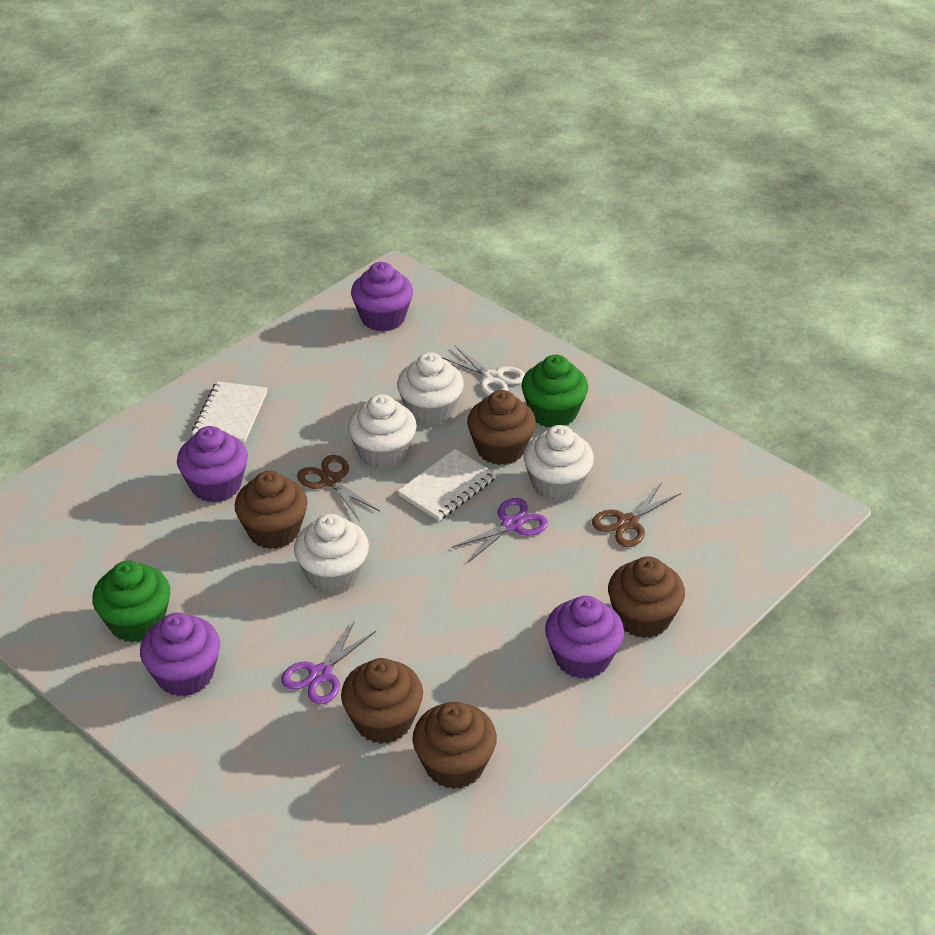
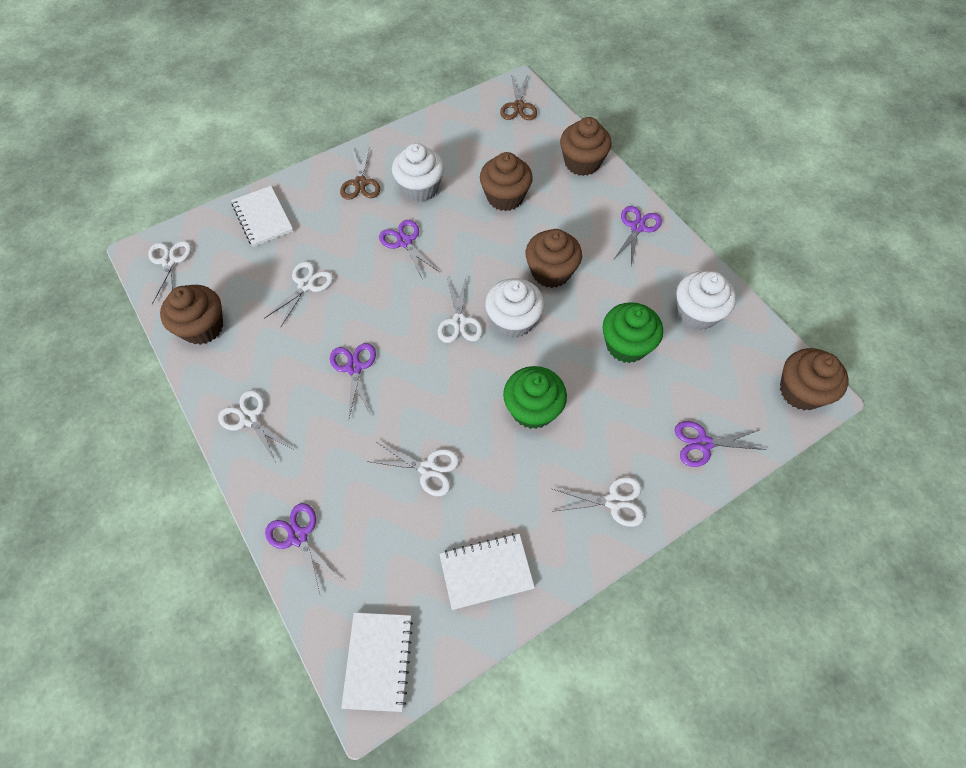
purple cupcake: 4 -> 0
purple scissors: 2 -> 5
white cupcake: 4 -> 3
white notebook: 2 -> 3
white scissors: 1 -> 6

